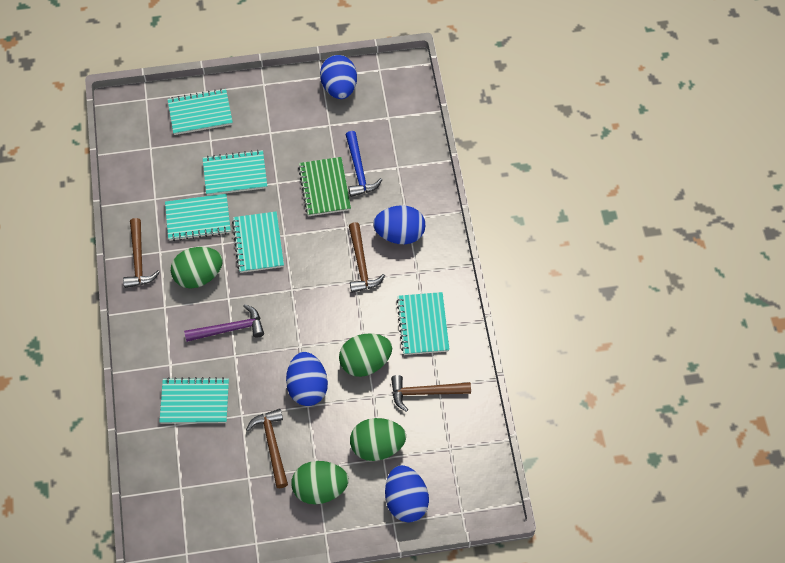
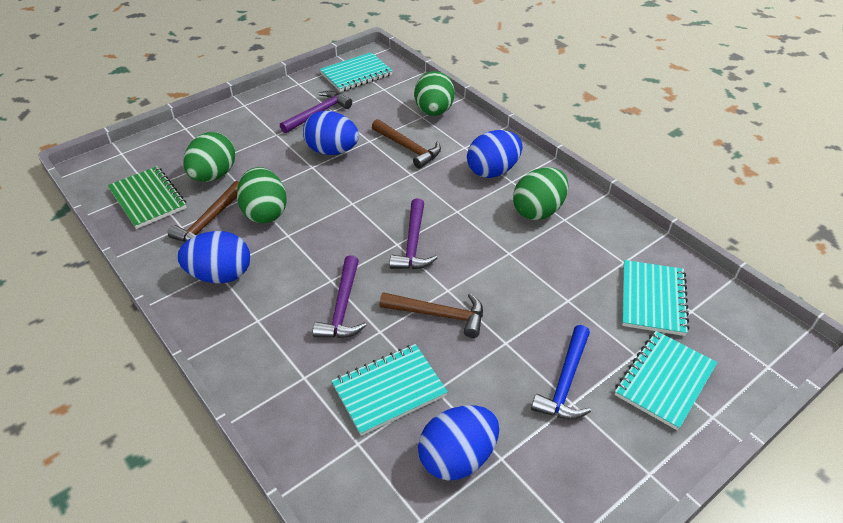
brown hammer: 4 -> 3
purple hammer: 1 -> 3
turquoise notebook: 6 -> 4

